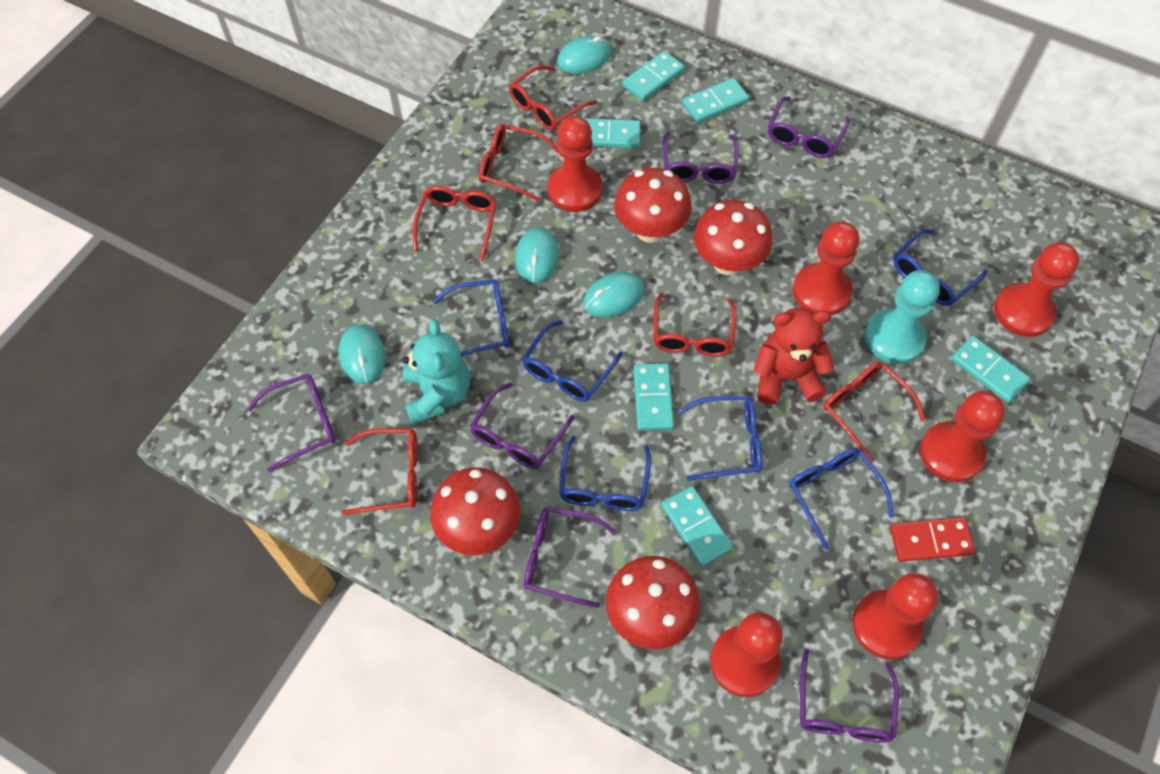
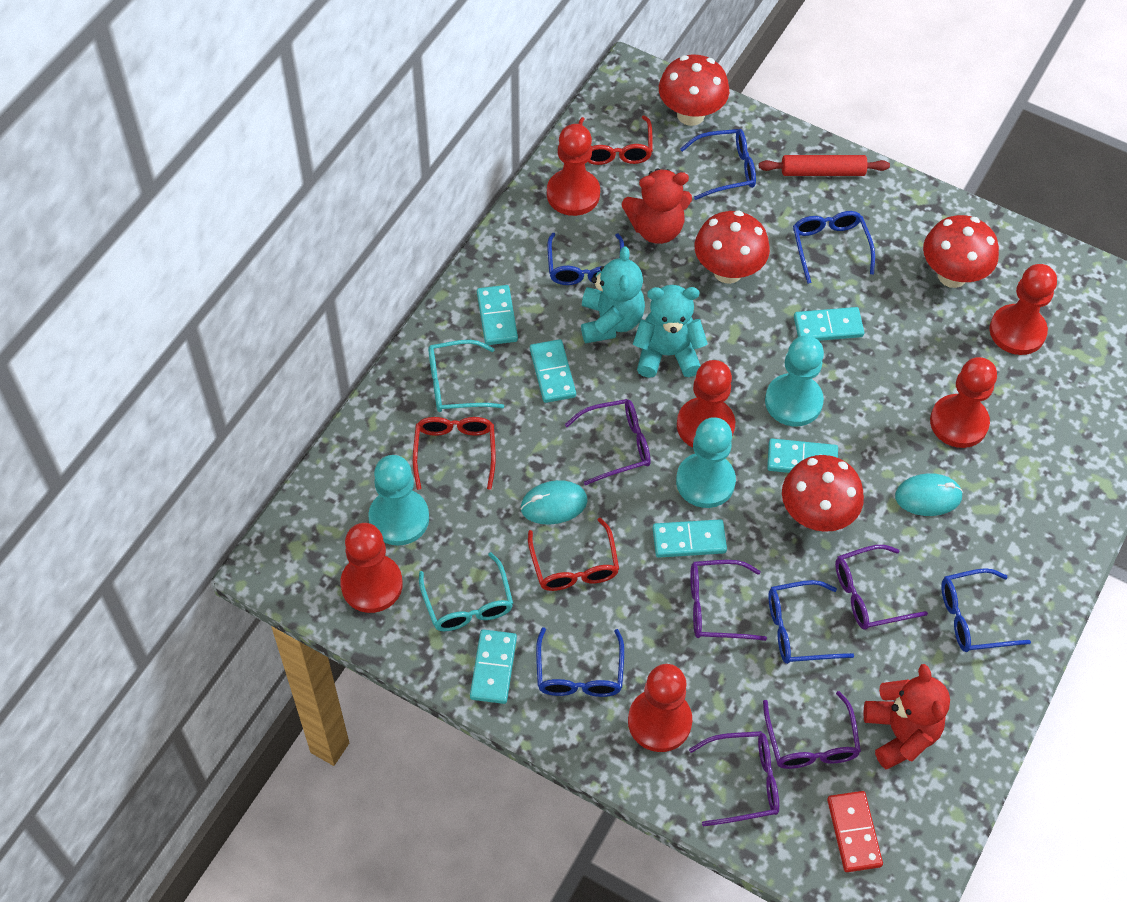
purple glasses: 6 -> 5
red glasses: 6 -> 3
red rolling pin: 0 -> 1
red teddy bear: 1 -> 2
turquoise glasses: 0 -> 2
turquoise mouse: 4 -> 2
turquoise pawn: 1 -> 3
turquoise teddy bear: 1 -> 2

